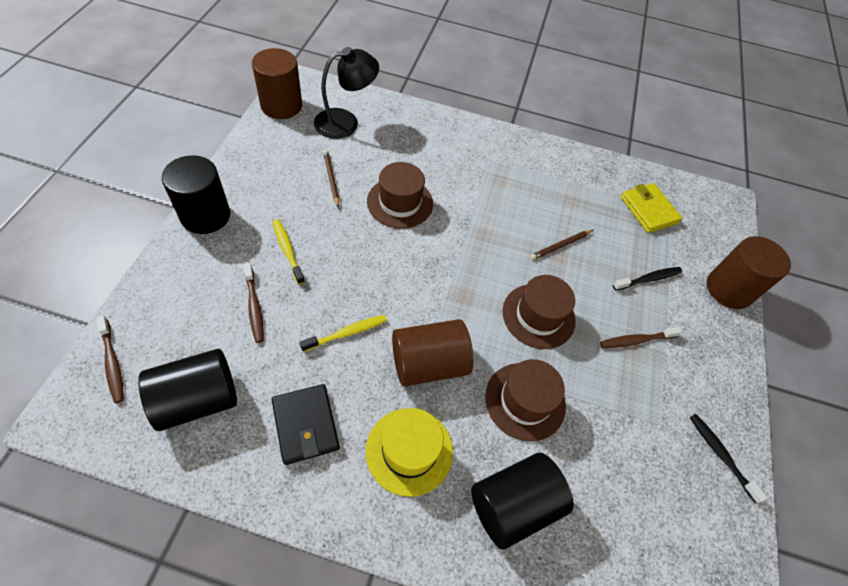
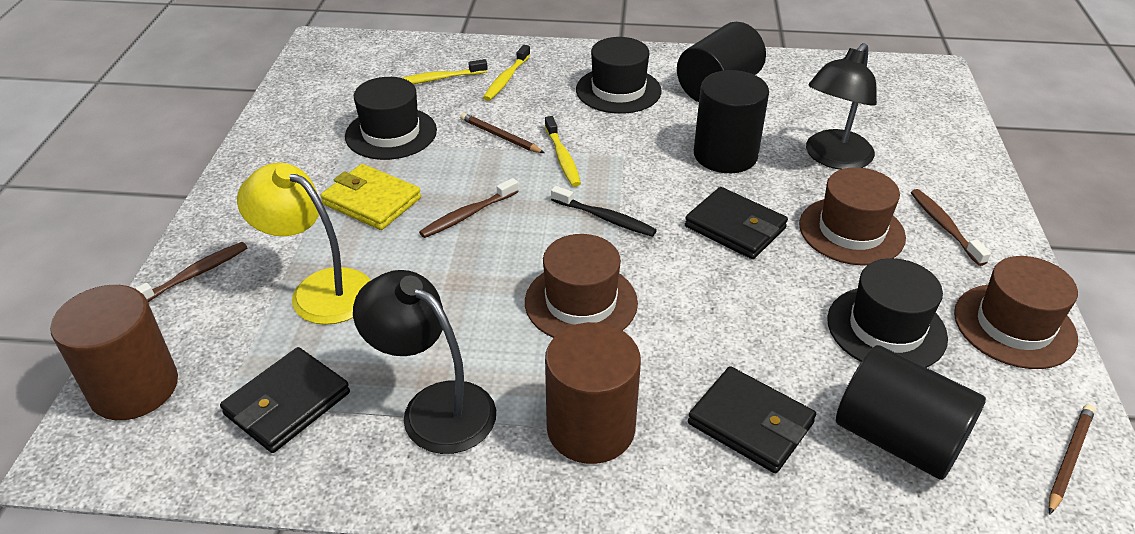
black hat: 0 -> 3
black lamp: 1 -> 2
black toothbrush: 2 -> 1
black wallet: 1 -> 3
brown cylinder: 3 -> 2
yellow hat: 1 -> 0
yellow lamp: 0 -> 1
yellow toothbrush: 2 -> 3

